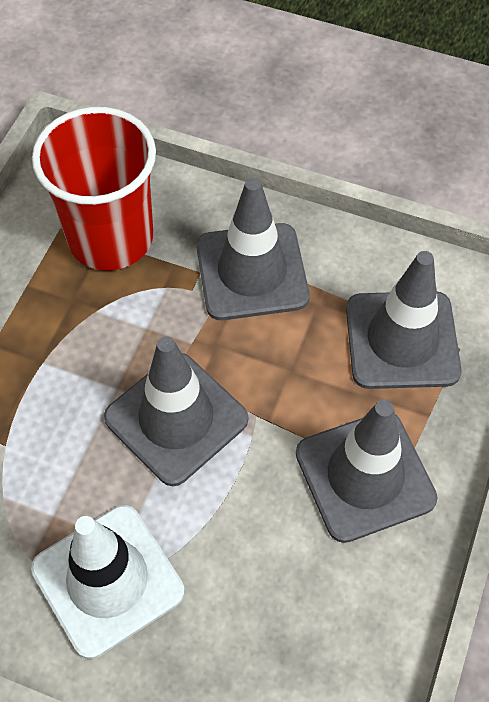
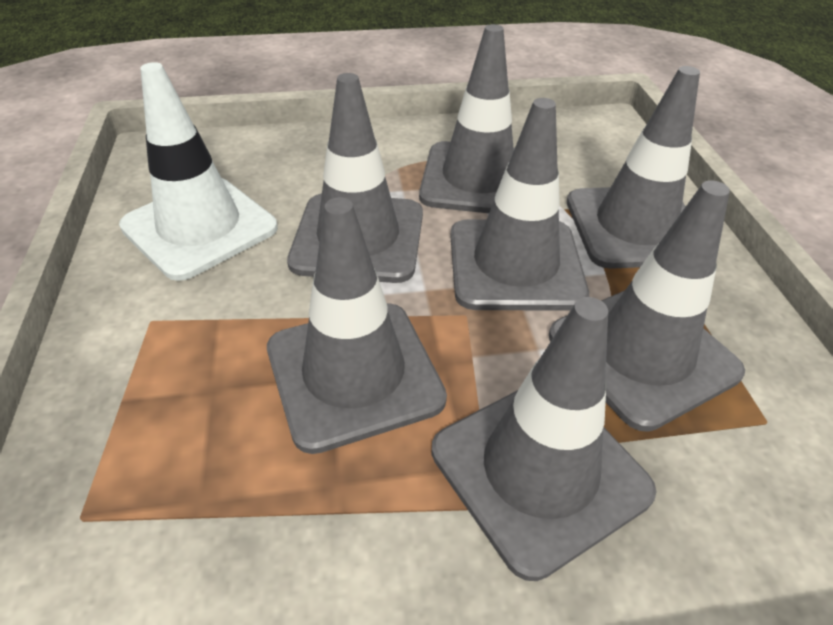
grey traffic cone: 4 -> 7
red cup: 1 -> 0

